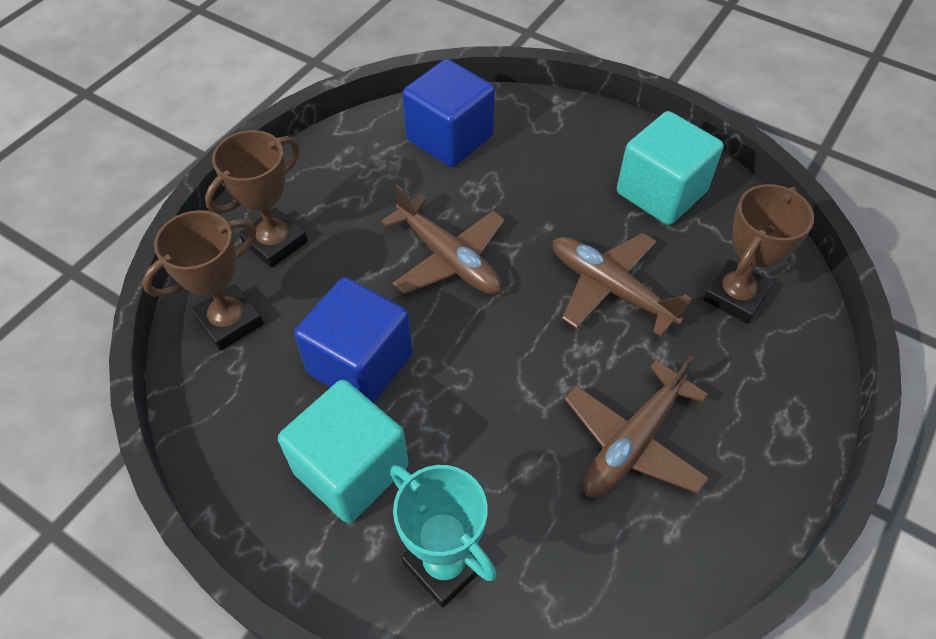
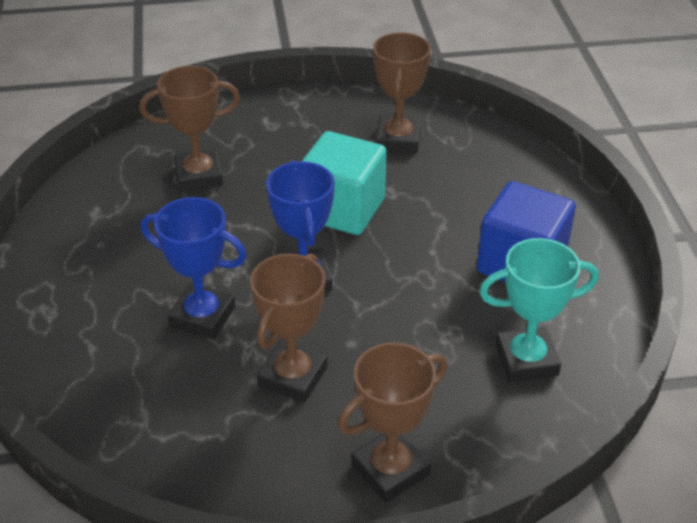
blue cube: 2 -> 1
blue trophy: 0 -> 2
brown plane: 3 -> 0
brown trophy: 3 -> 4
turquoise cube: 2 -> 1

